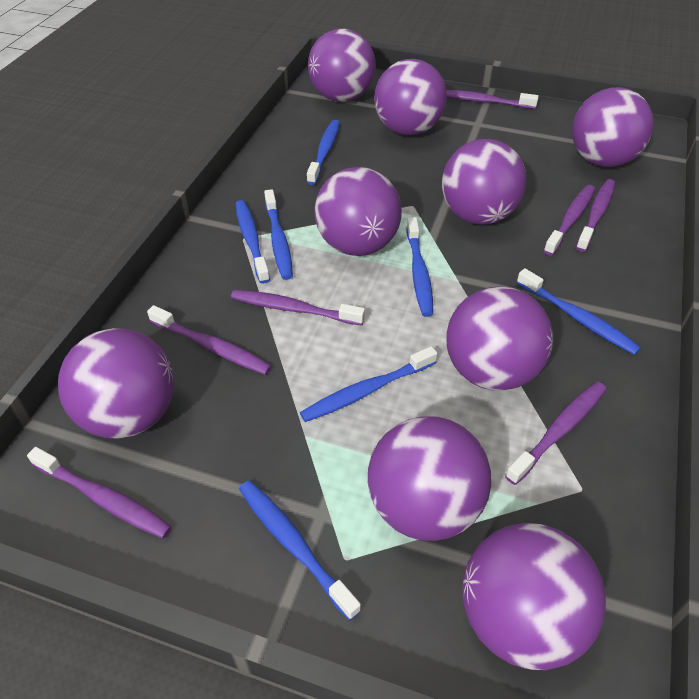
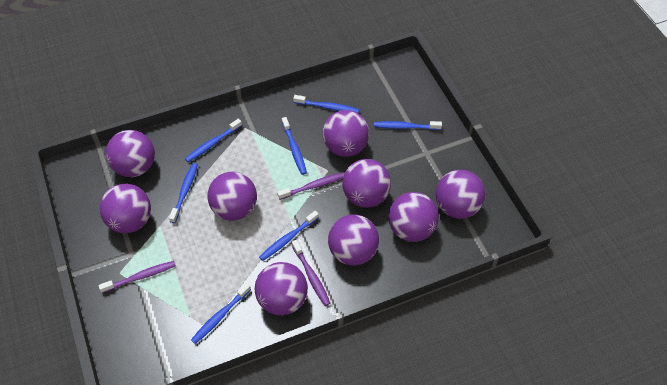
purple toothbrush: 7 -> 3

